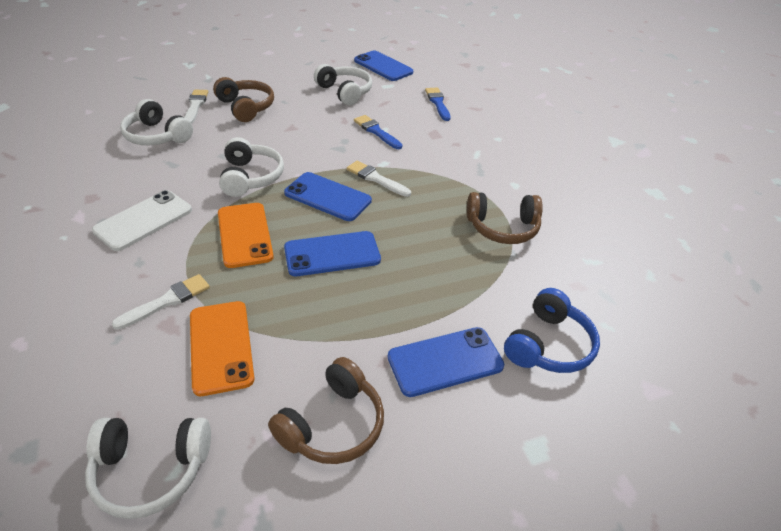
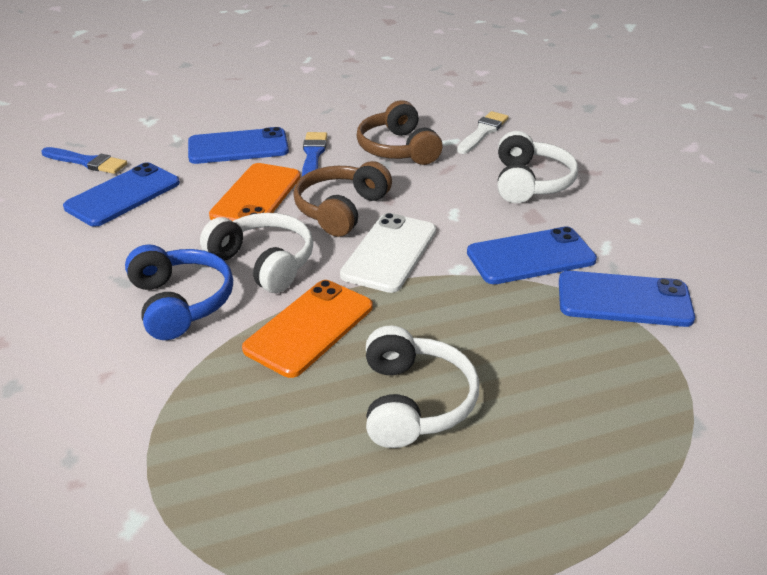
brown headphones: 3 -> 2
white brush: 3 -> 1
white headphones: 4 -> 3

